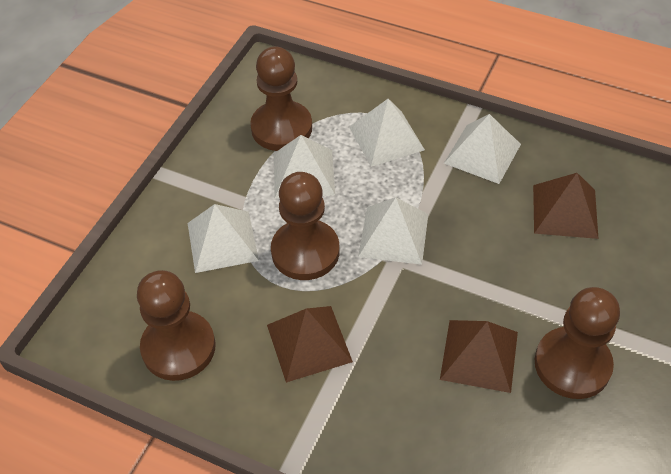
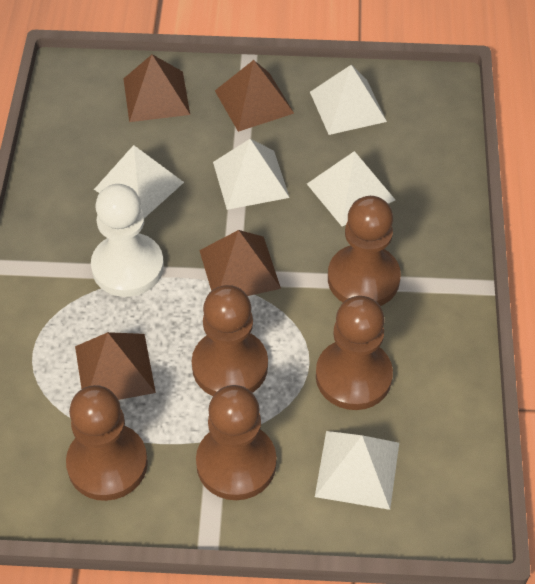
brown pawn: 4 -> 5
brown pyramid: 3 -> 4
white pawn: 0 -> 1

